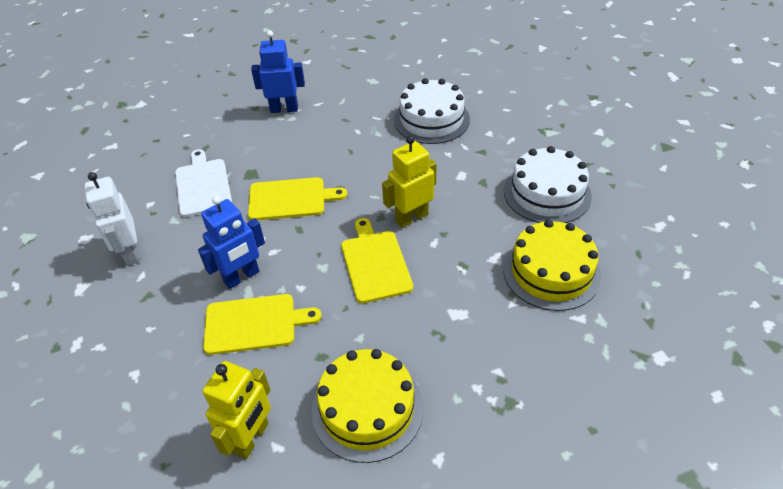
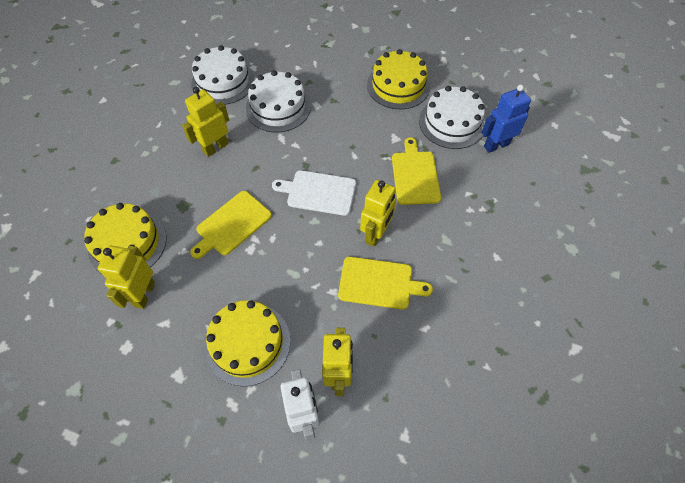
blue robot: 2 -> 1
white cake: 2 -> 3
yellow cake: 2 -> 3
yellow robot: 2 -> 4

